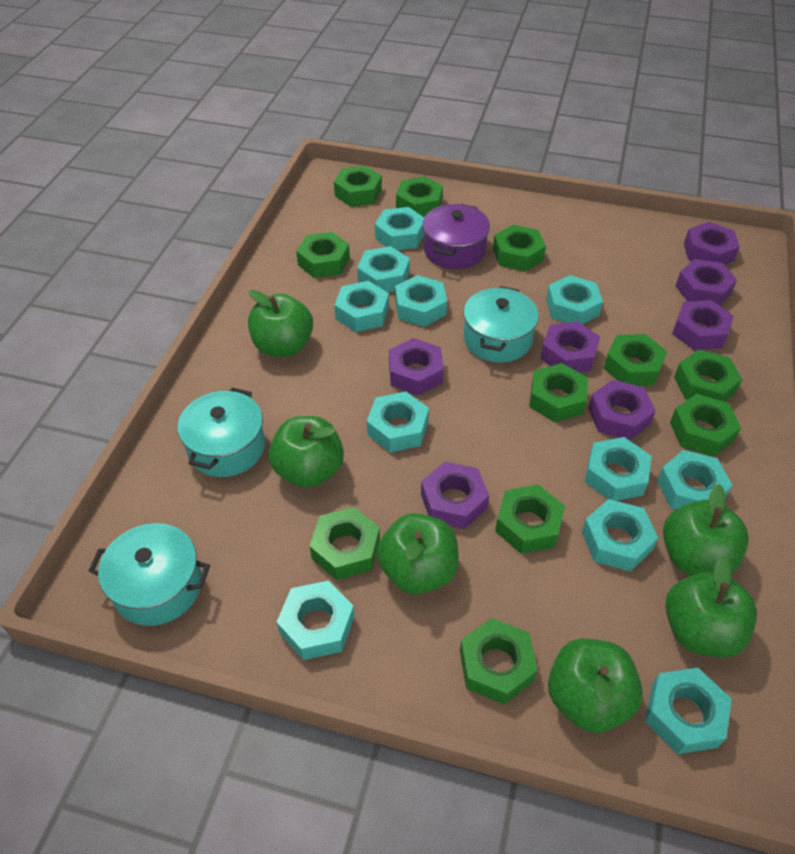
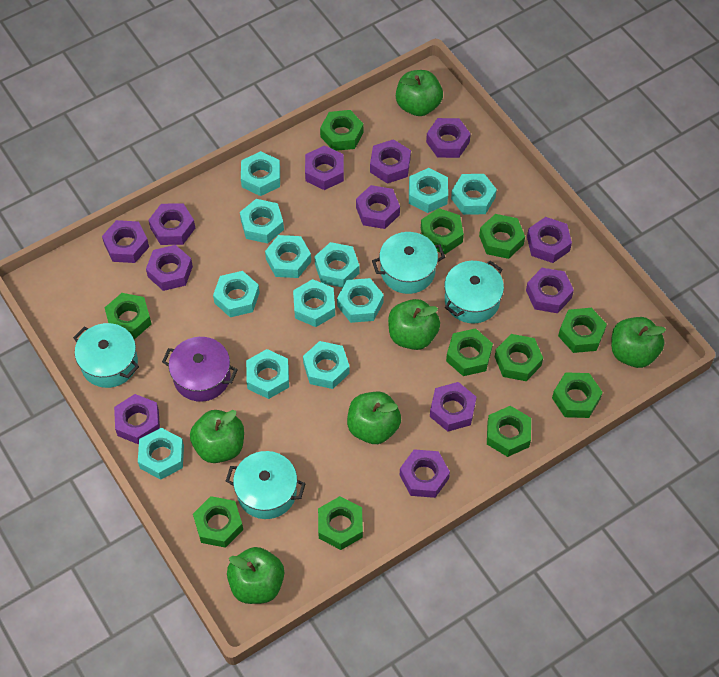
purple nut: 7 -> 12
turquoise nut: 11 -> 12
turquoise pot: 3 -> 4

